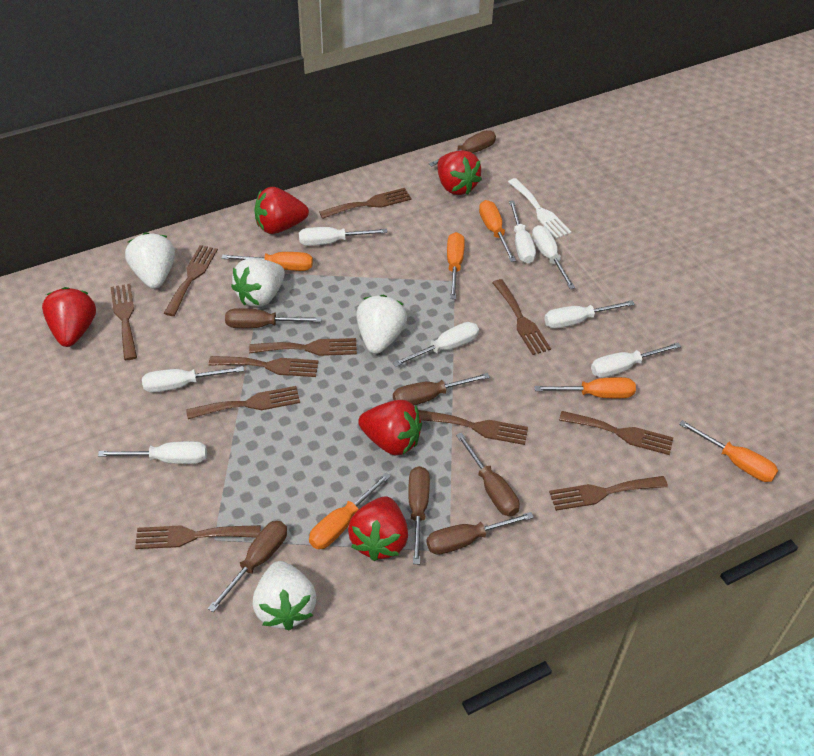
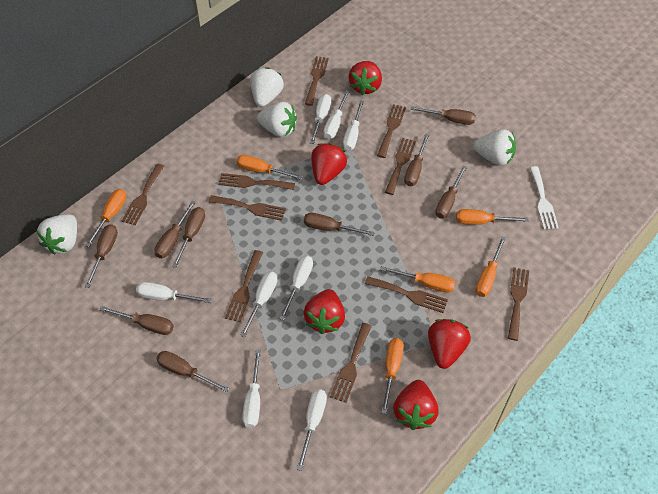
brown fork: 11 -> 10
brown screwdriver: 7 -> 9

